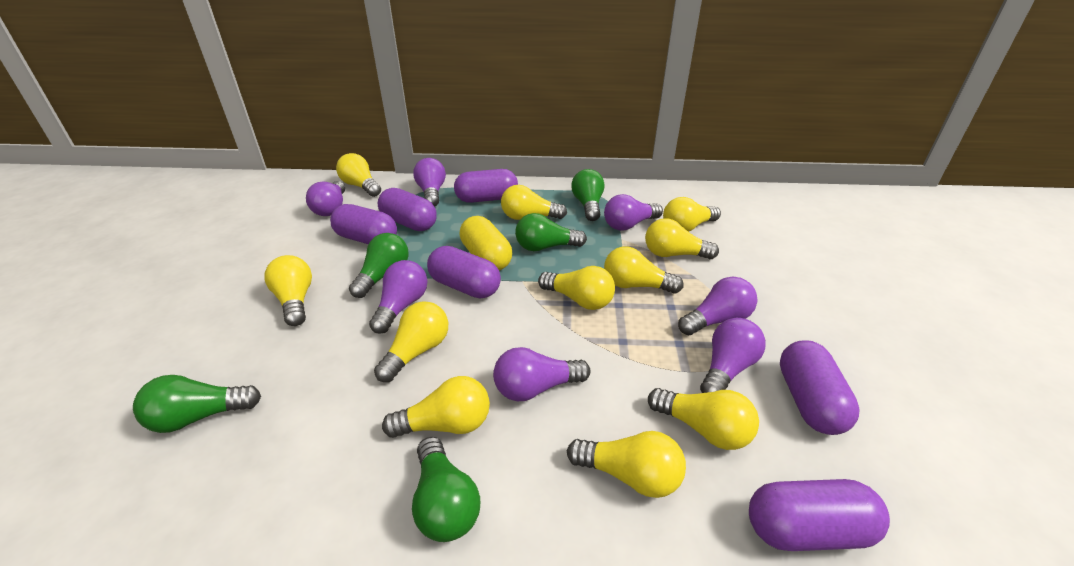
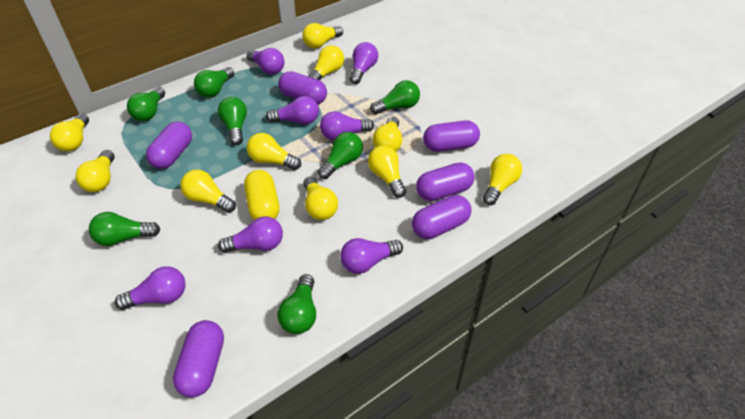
green light bulb: 5 -> 7
yellow light bulb: 11 -> 10

